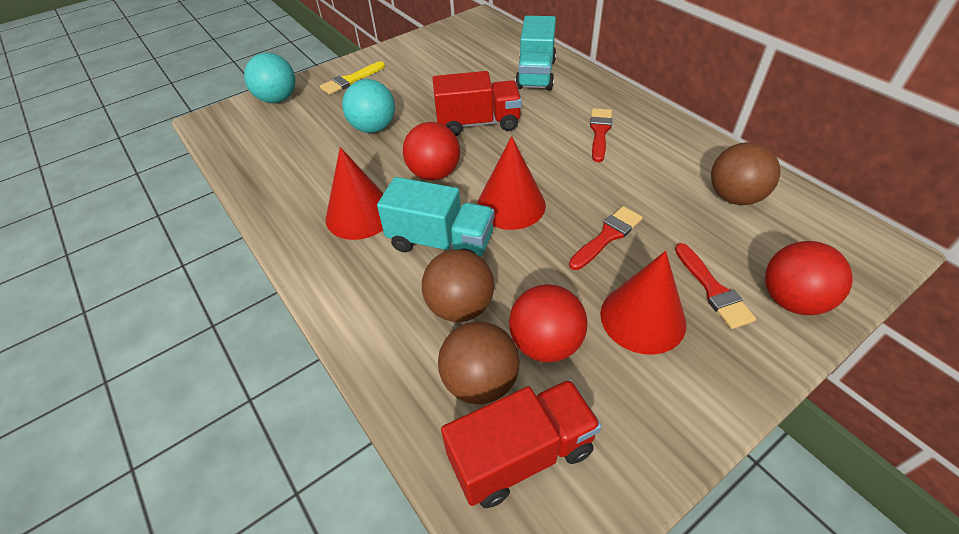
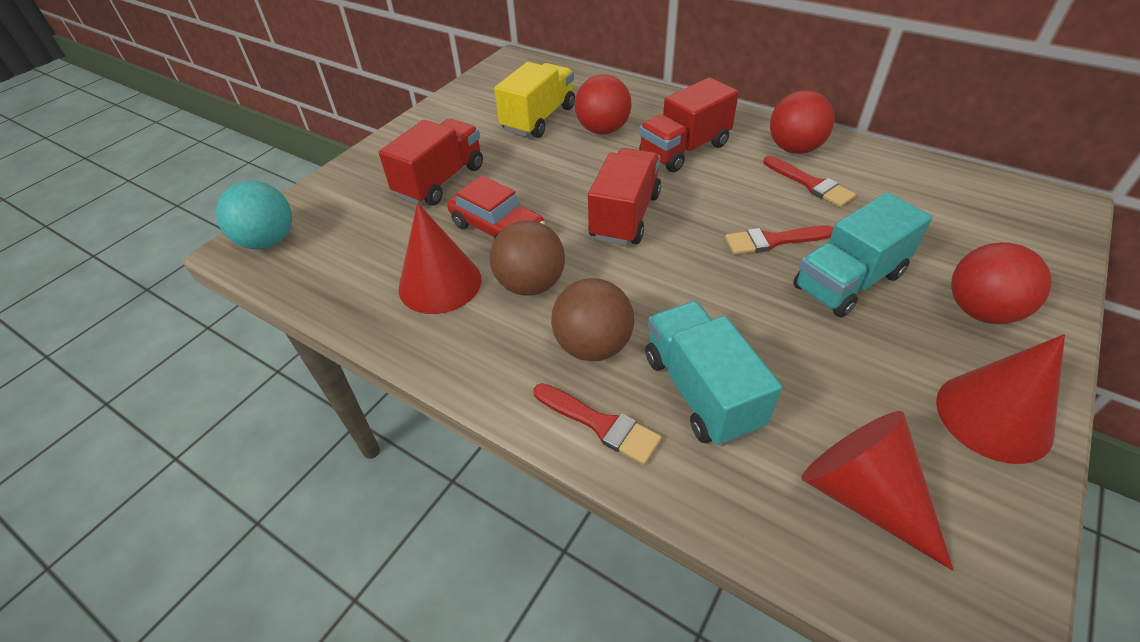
brown ball: 3 -> 2
red car: 0 -> 1
red truck: 2 -> 3
turquoise ball: 2 -> 1
yellow brush: 1 -> 0
yellow truck: 0 -> 1

